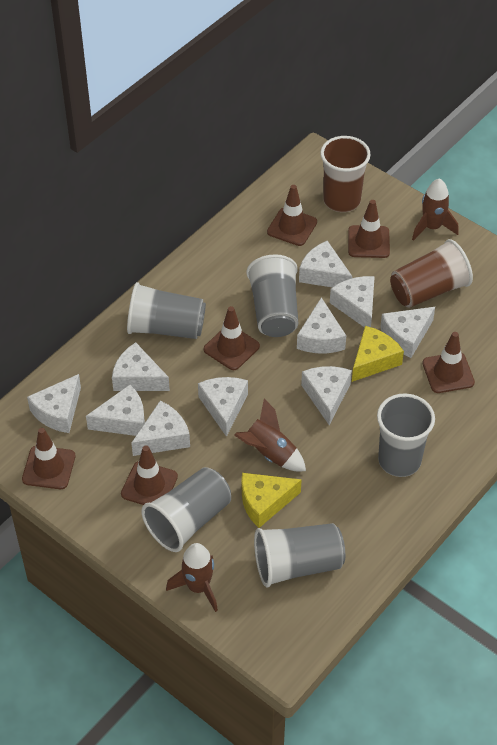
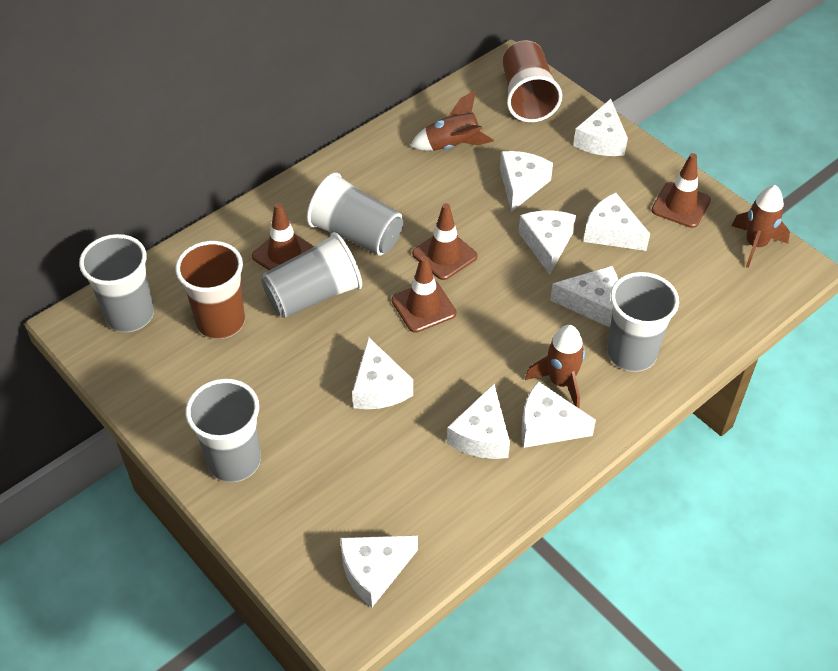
brown traffic cone: 6 -> 4
white cheese: 10 -> 9
yellow cheese: 2 -> 0

